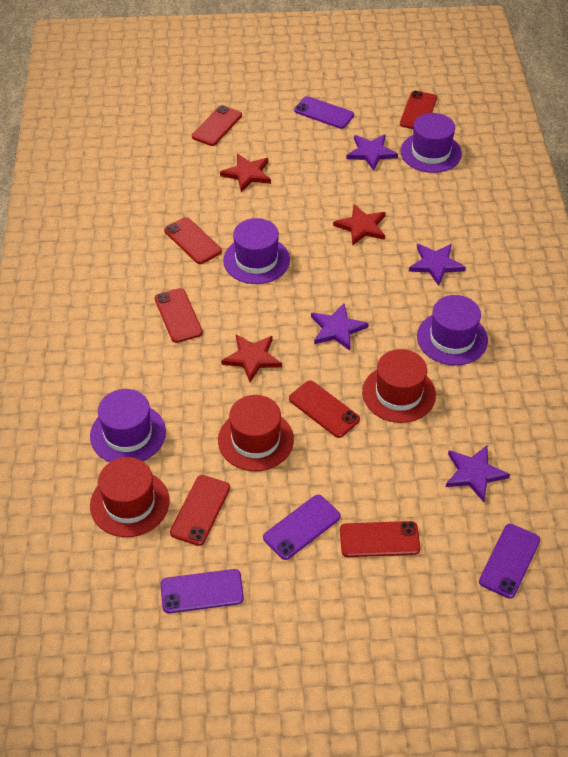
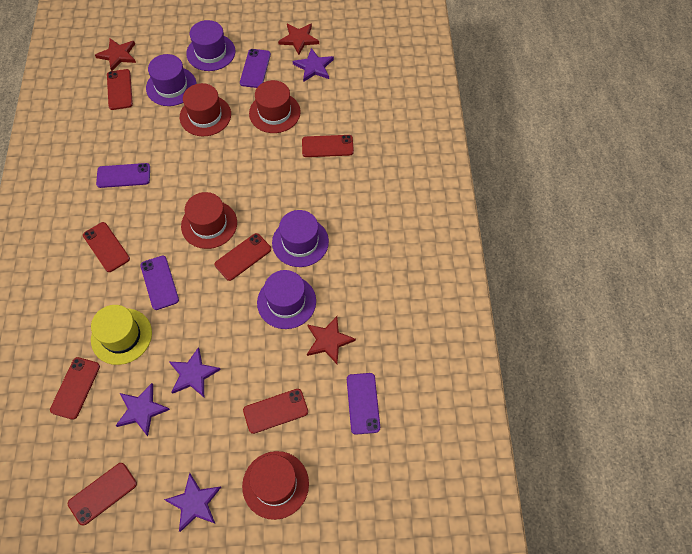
red hat: 3 -> 4
yellow hat: 0 -> 1

